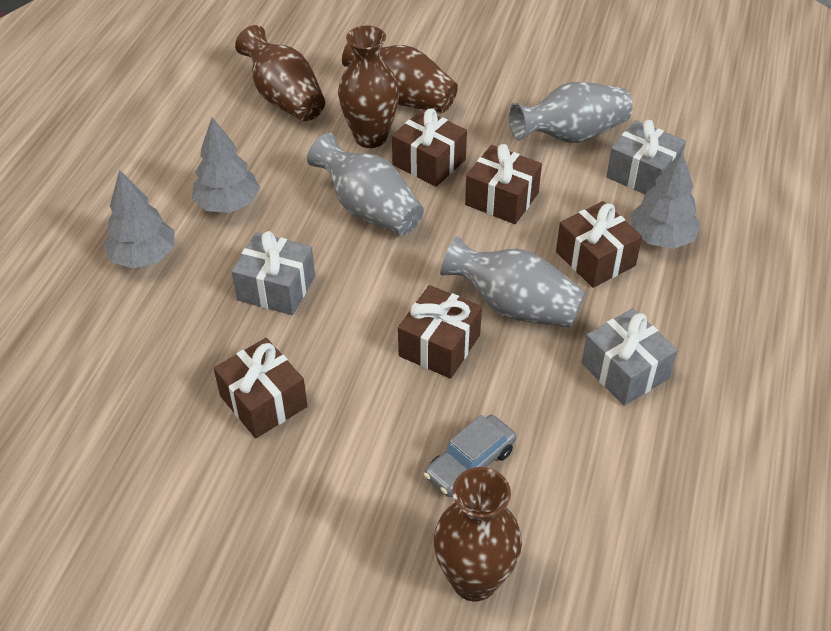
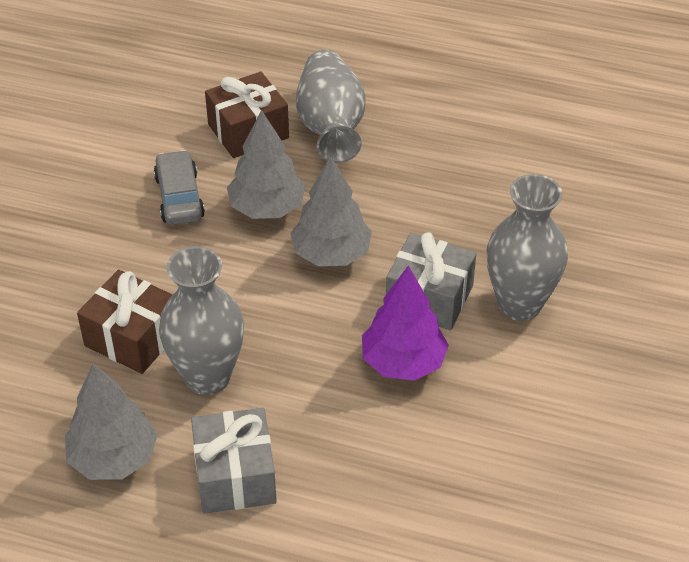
brown gift: 5 -> 2
brown vase: 4 -> 0
grey gift: 3 -> 2
purple tree: 0 -> 1

